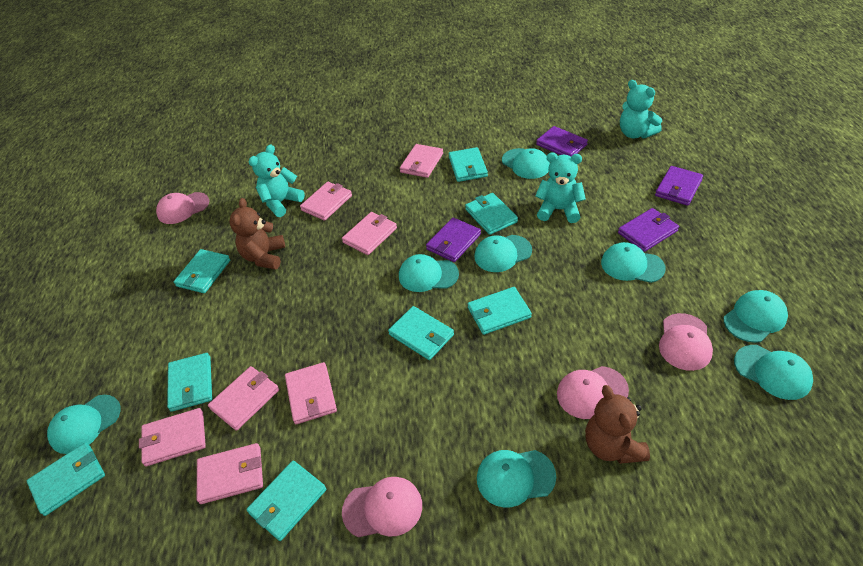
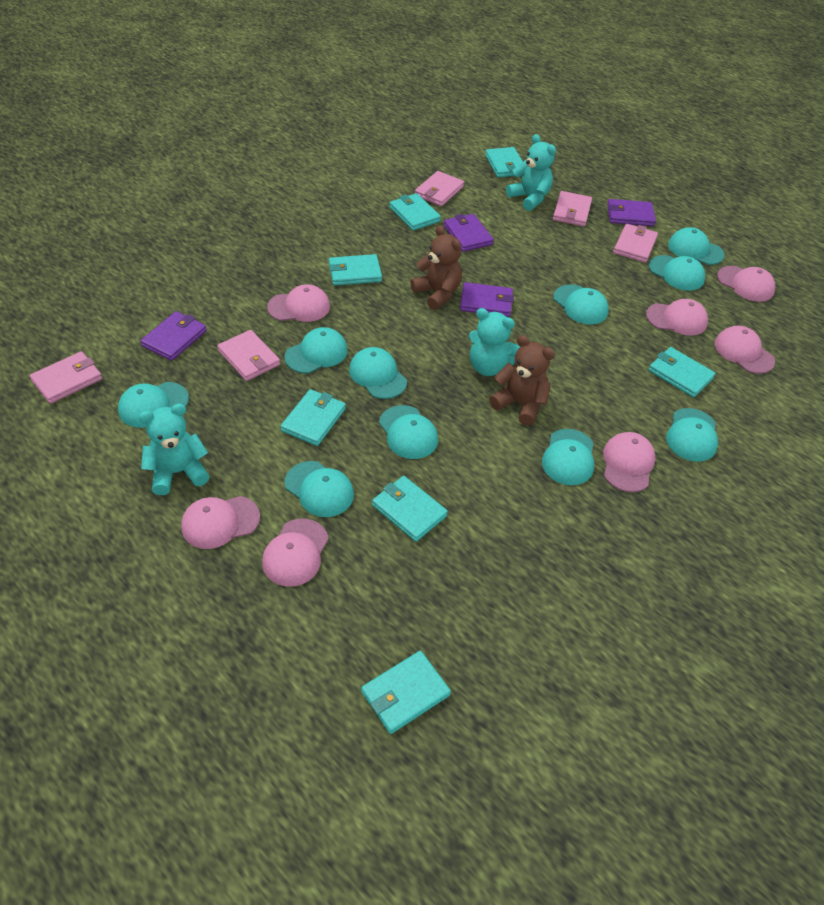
pink cap: 4 -> 7
pink wallet: 7 -> 5
turquoise cap: 8 -> 10
turquoise wallet: 8 -> 7

